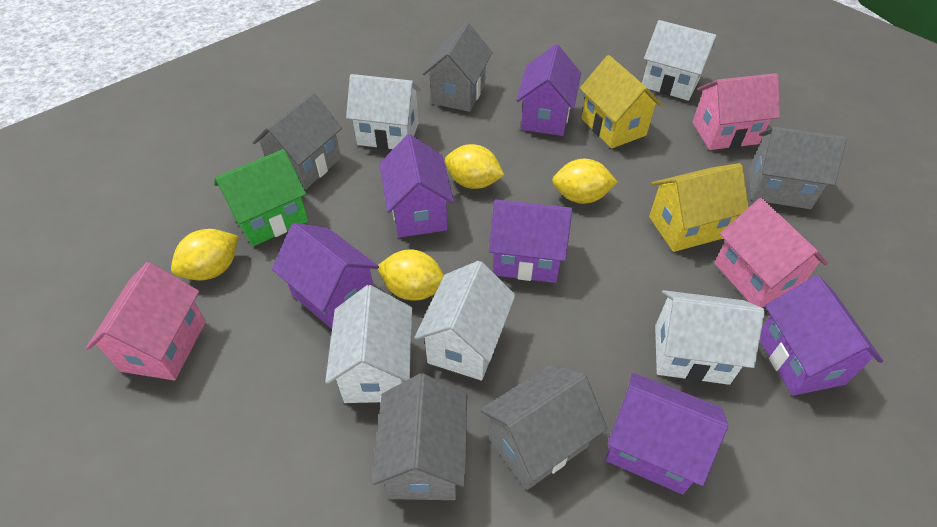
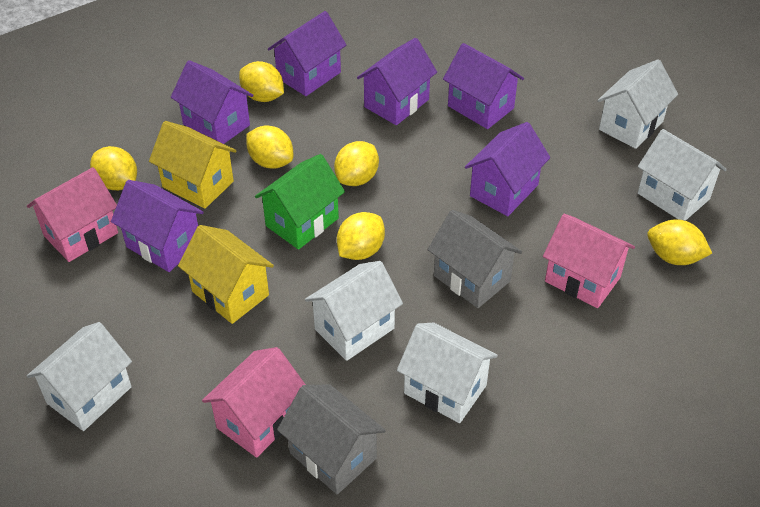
grey house: 5 -> 2
yellow lemon: 4 -> 6

